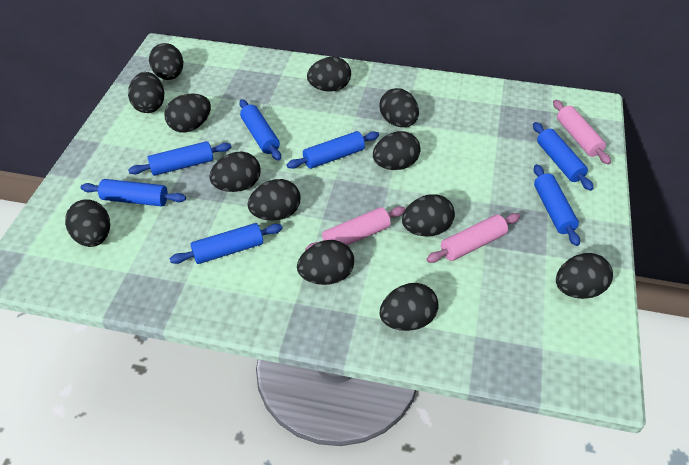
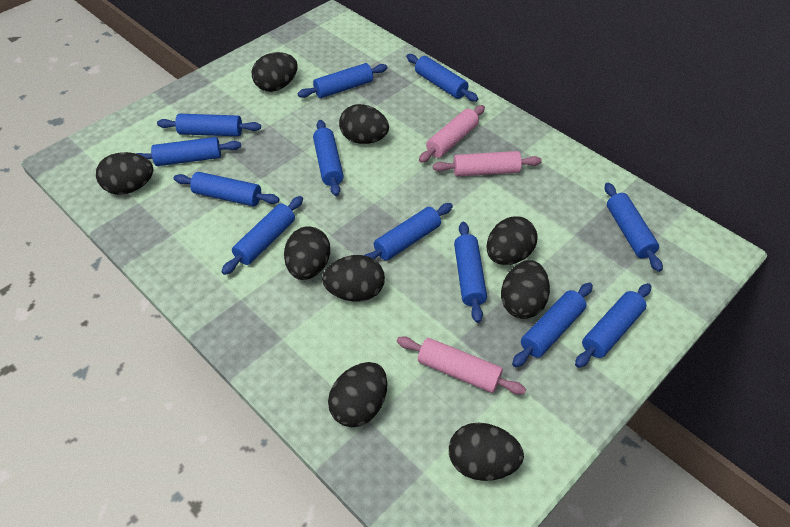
black egg: 13 -> 9
blue rolling pin: 7 -> 12

